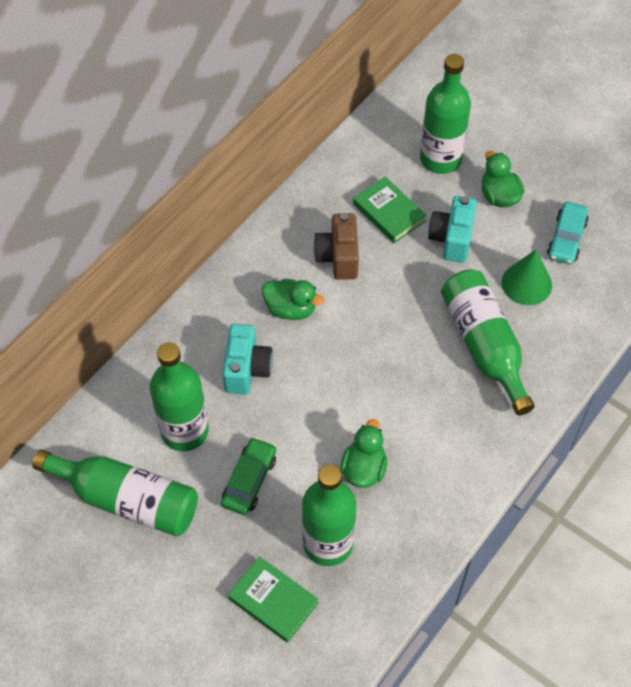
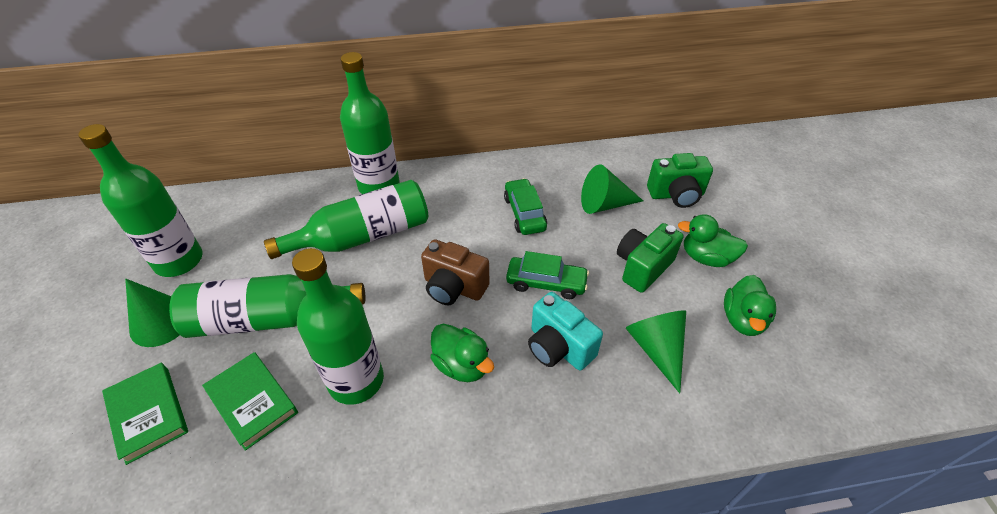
green camera: 0 -> 2
green car: 1 -> 2
green cone: 1 -> 3
turquoise camera: 2 -> 1
turquoise car: 1 -> 0

